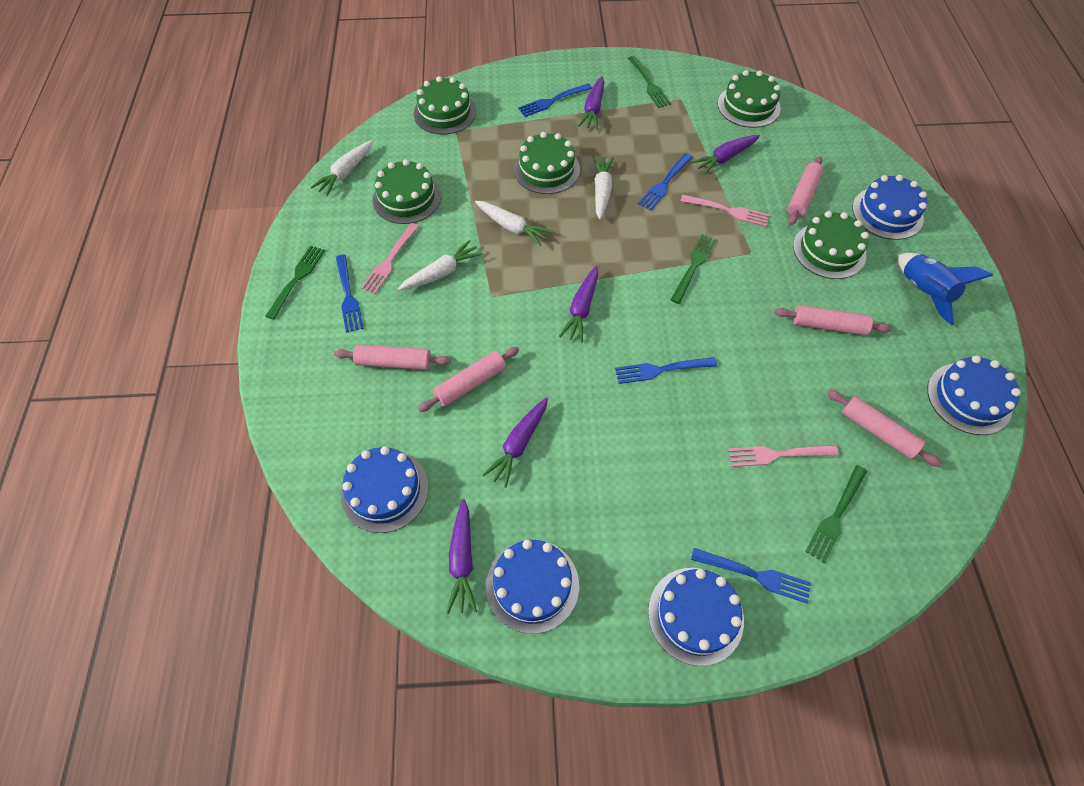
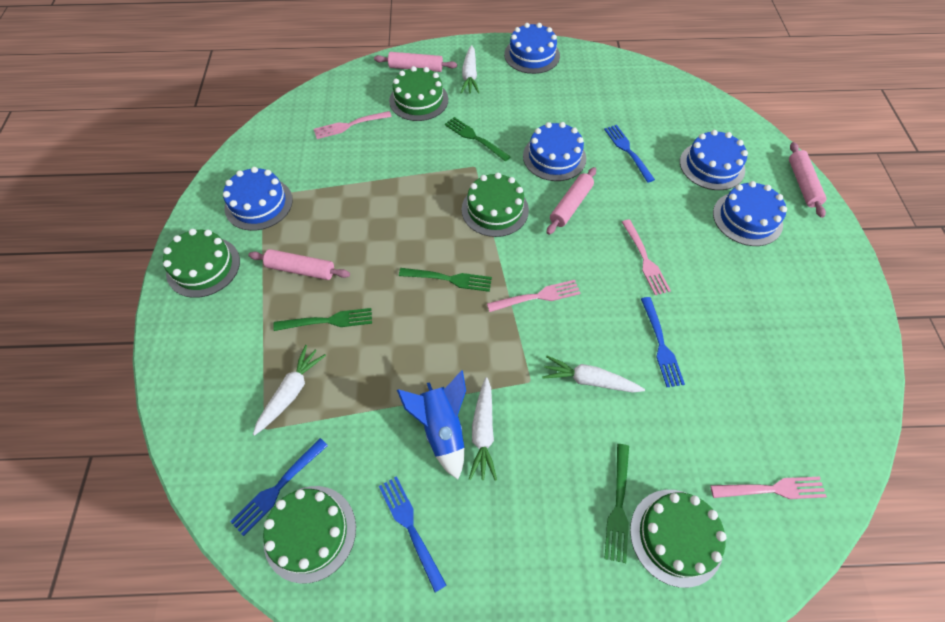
blue fork: 5 -> 4
pink fork: 3 -> 4
pink rolling pin: 5 -> 4
purple carrot: 5 -> 0

